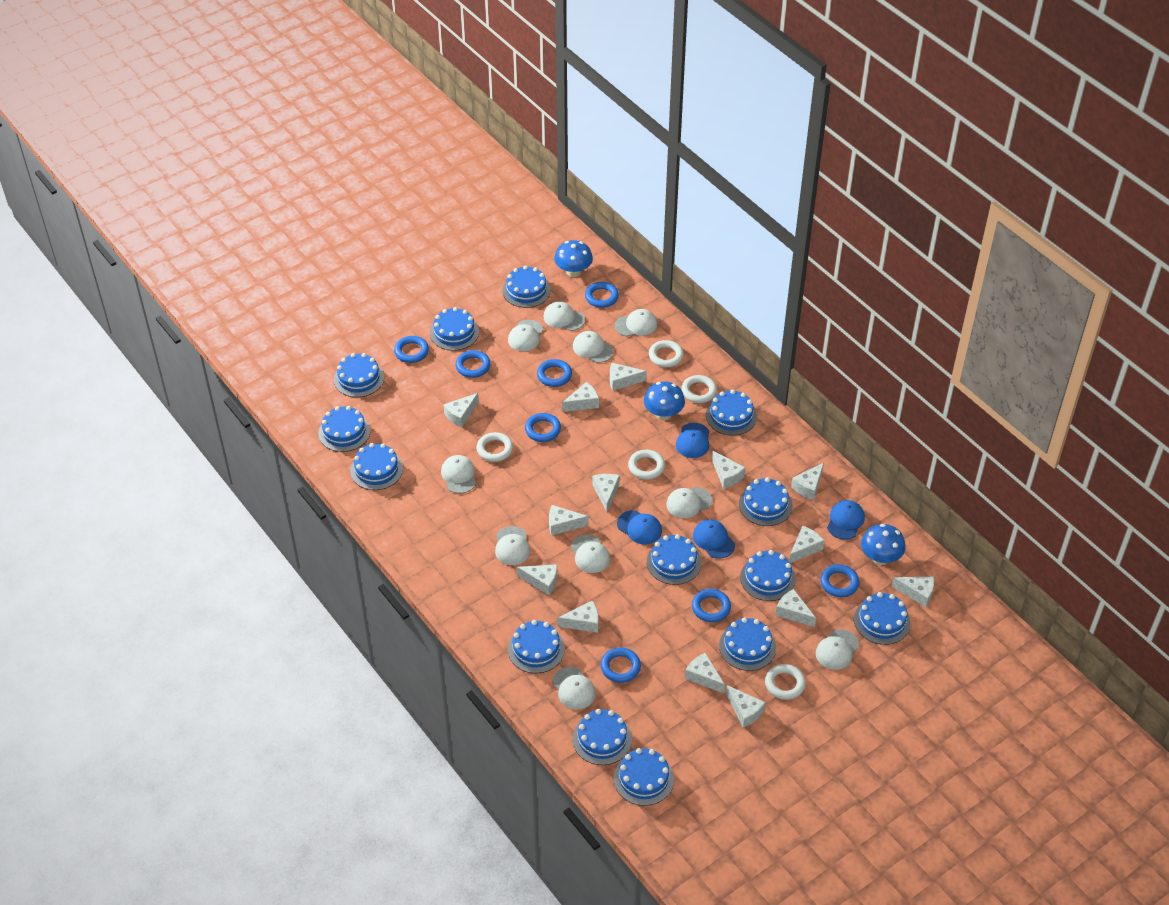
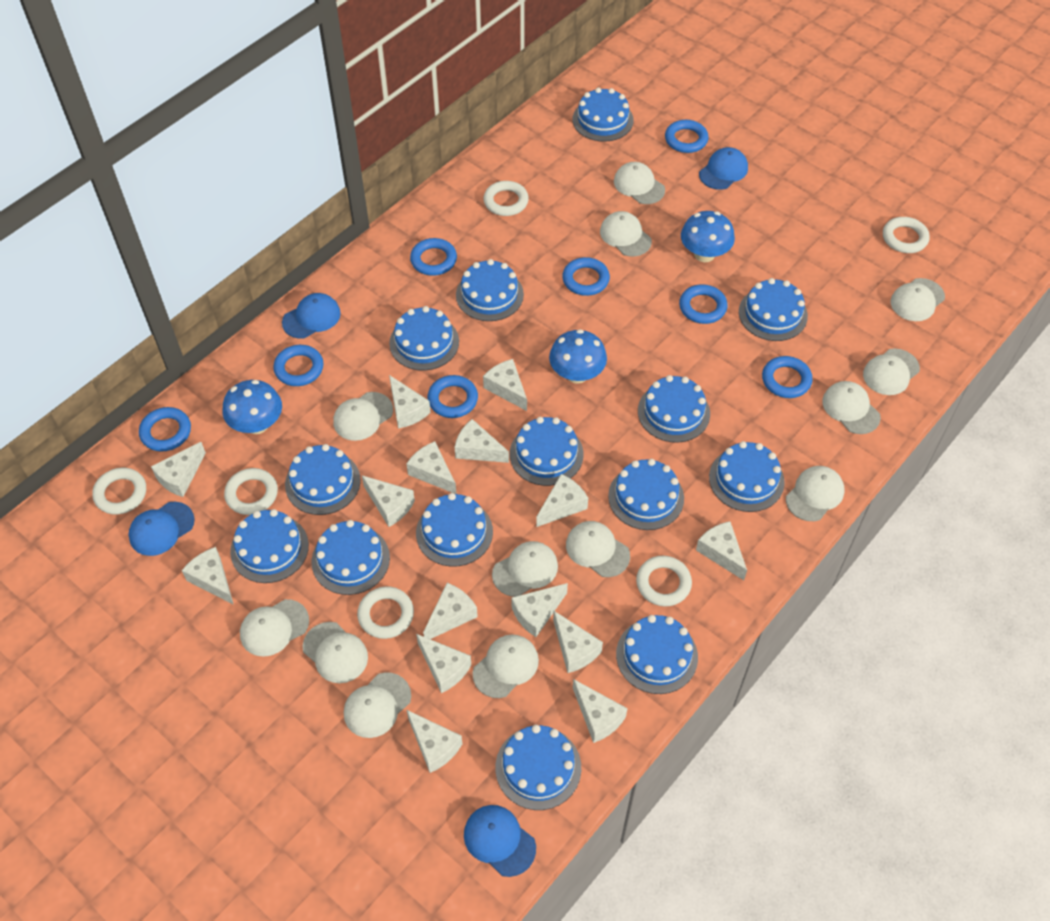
white cap: 10 -> 13
white cheese: 14 -> 15
white ring: 5 -> 6

